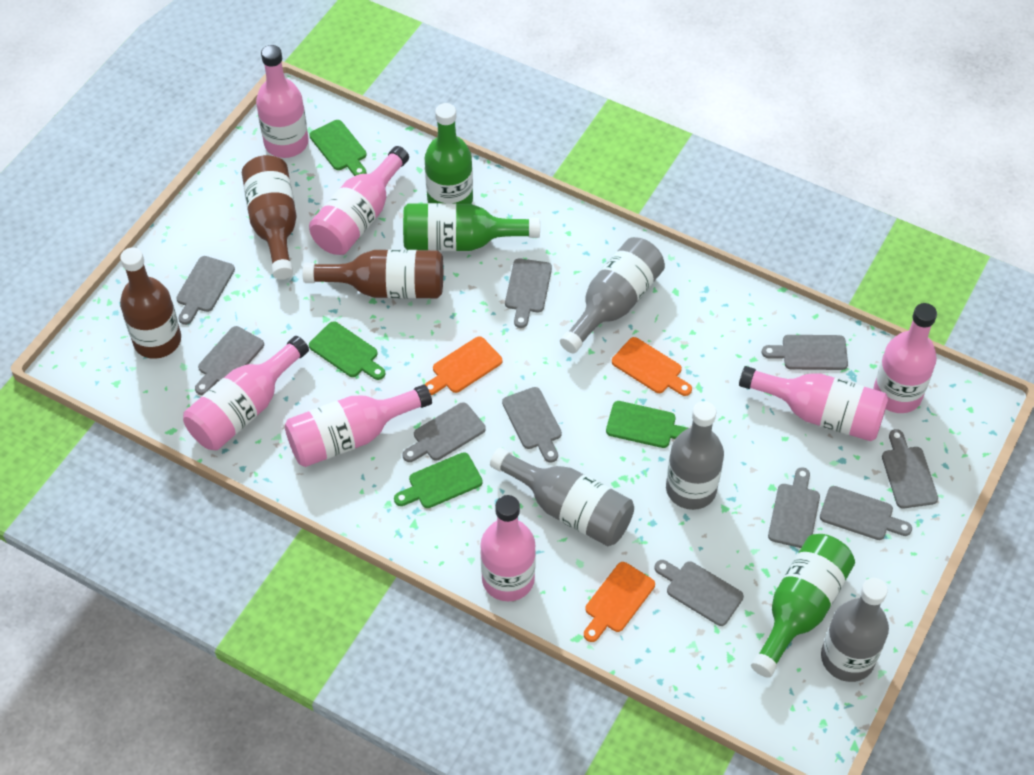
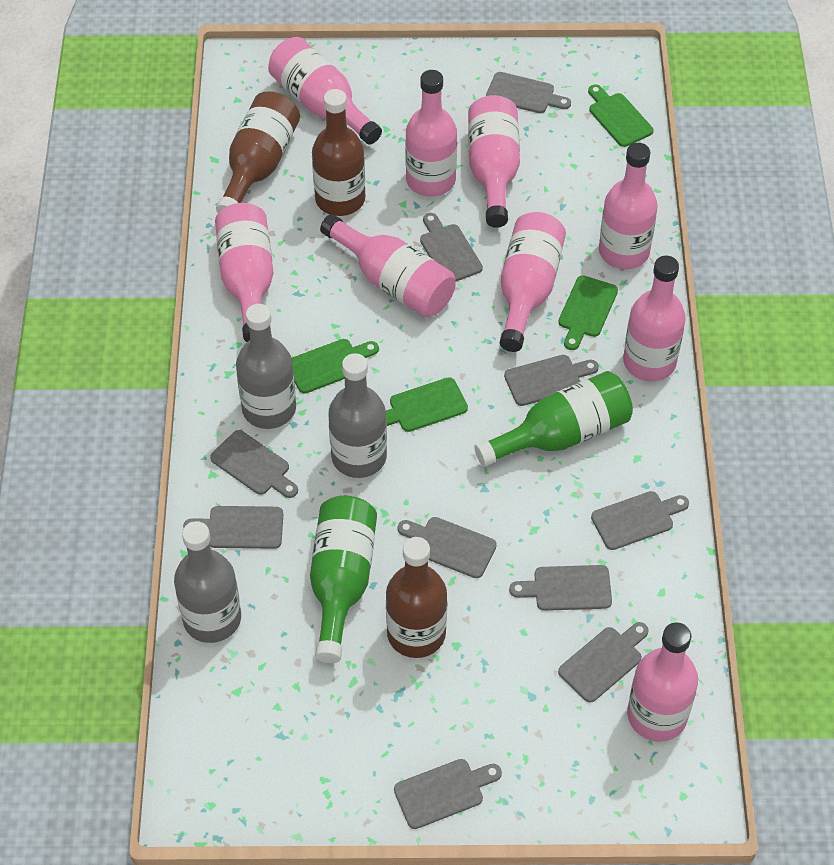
green bottle: 3 -> 2
grey bottle: 4 -> 3
orange cutting board: 3 -> 0
pink bottle: 7 -> 9

